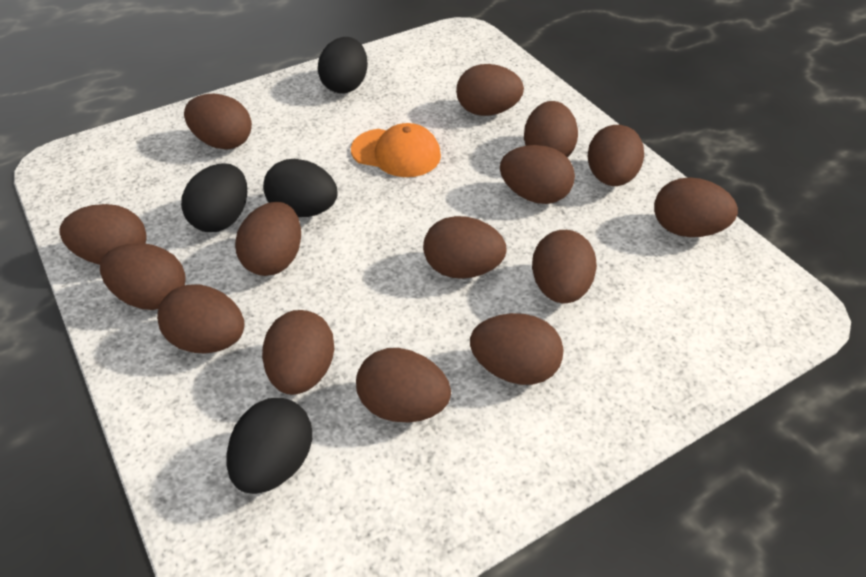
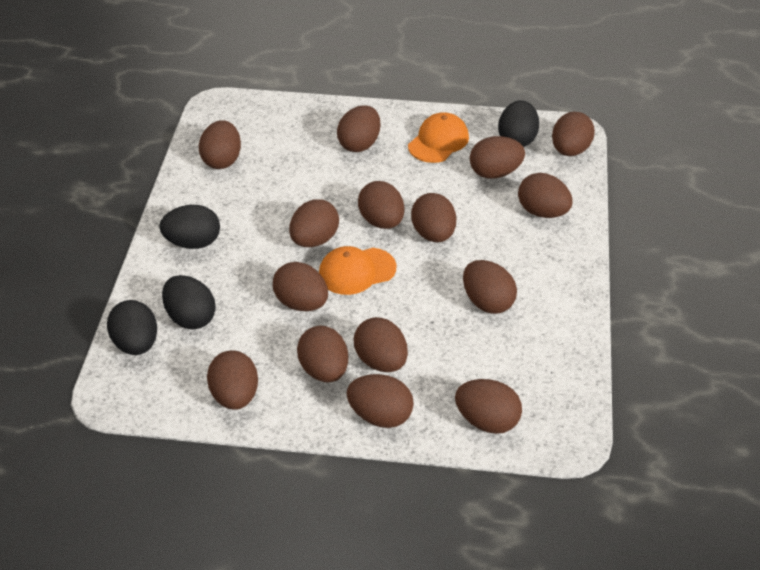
orange cap: 1 -> 2

